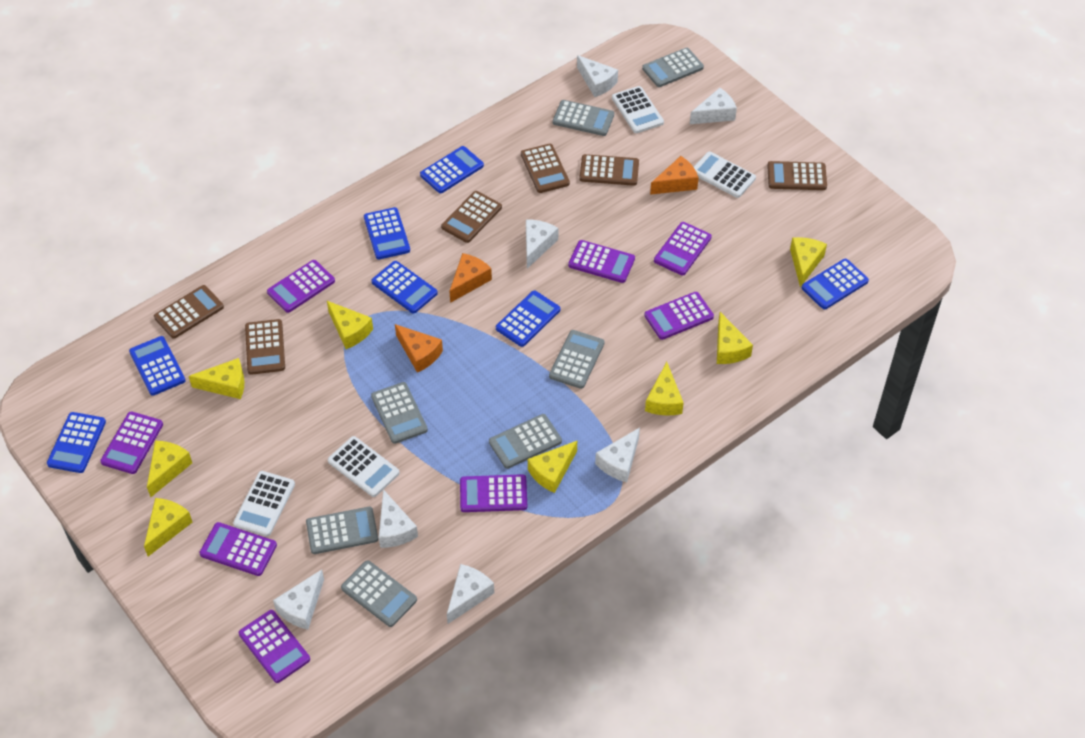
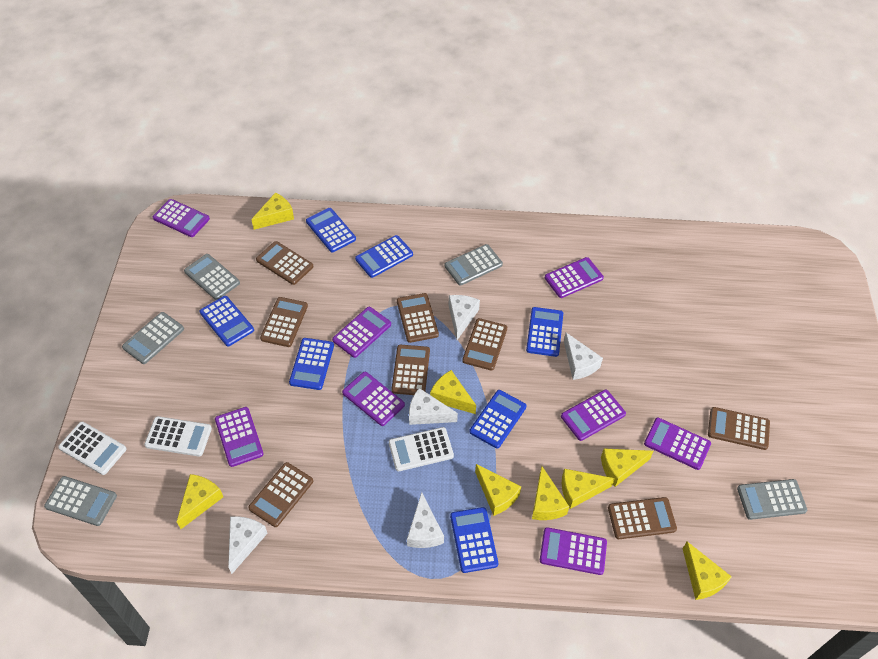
brown calculator: 6 -> 8
grey calculator: 7 -> 5
orange cheese: 3 -> 0
white calculator: 4 -> 3
white cheese: 7 -> 5

